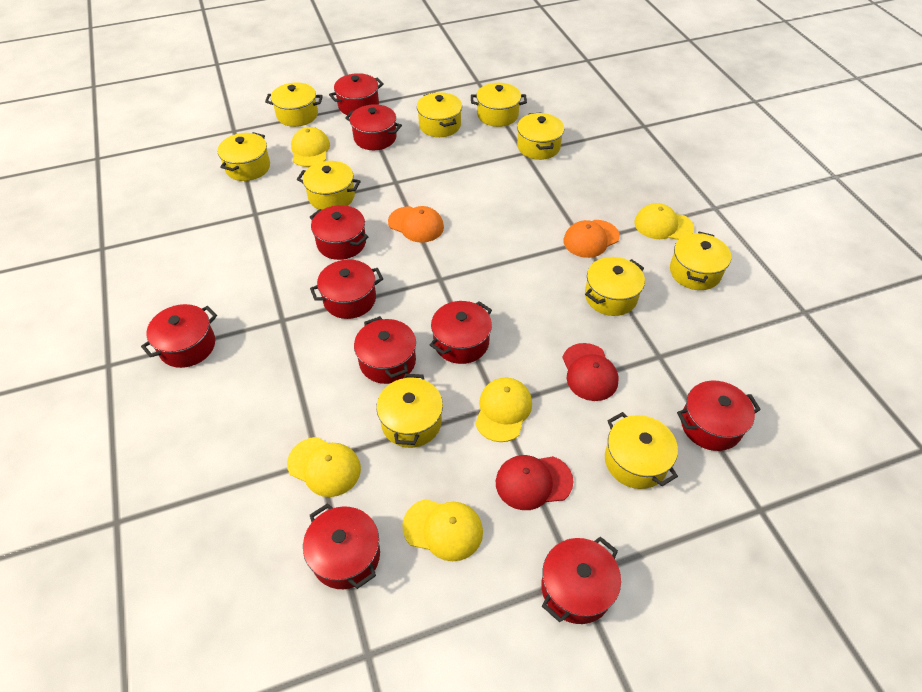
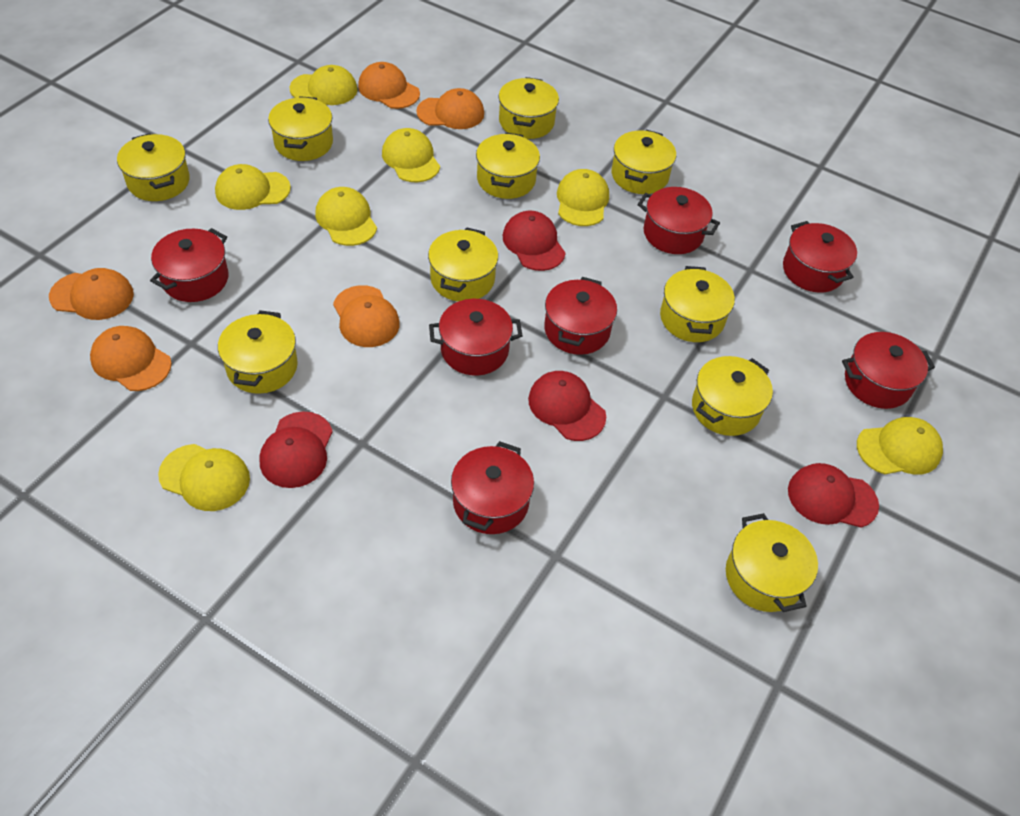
orange cap: 2 -> 5
red cap: 2 -> 4
red pot: 10 -> 7
yellow cap: 5 -> 7

